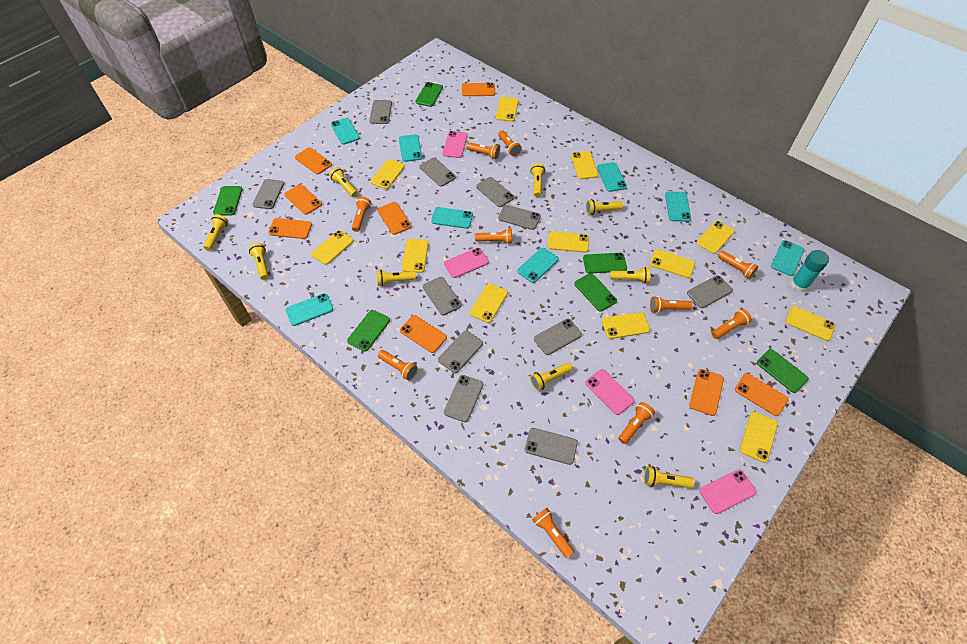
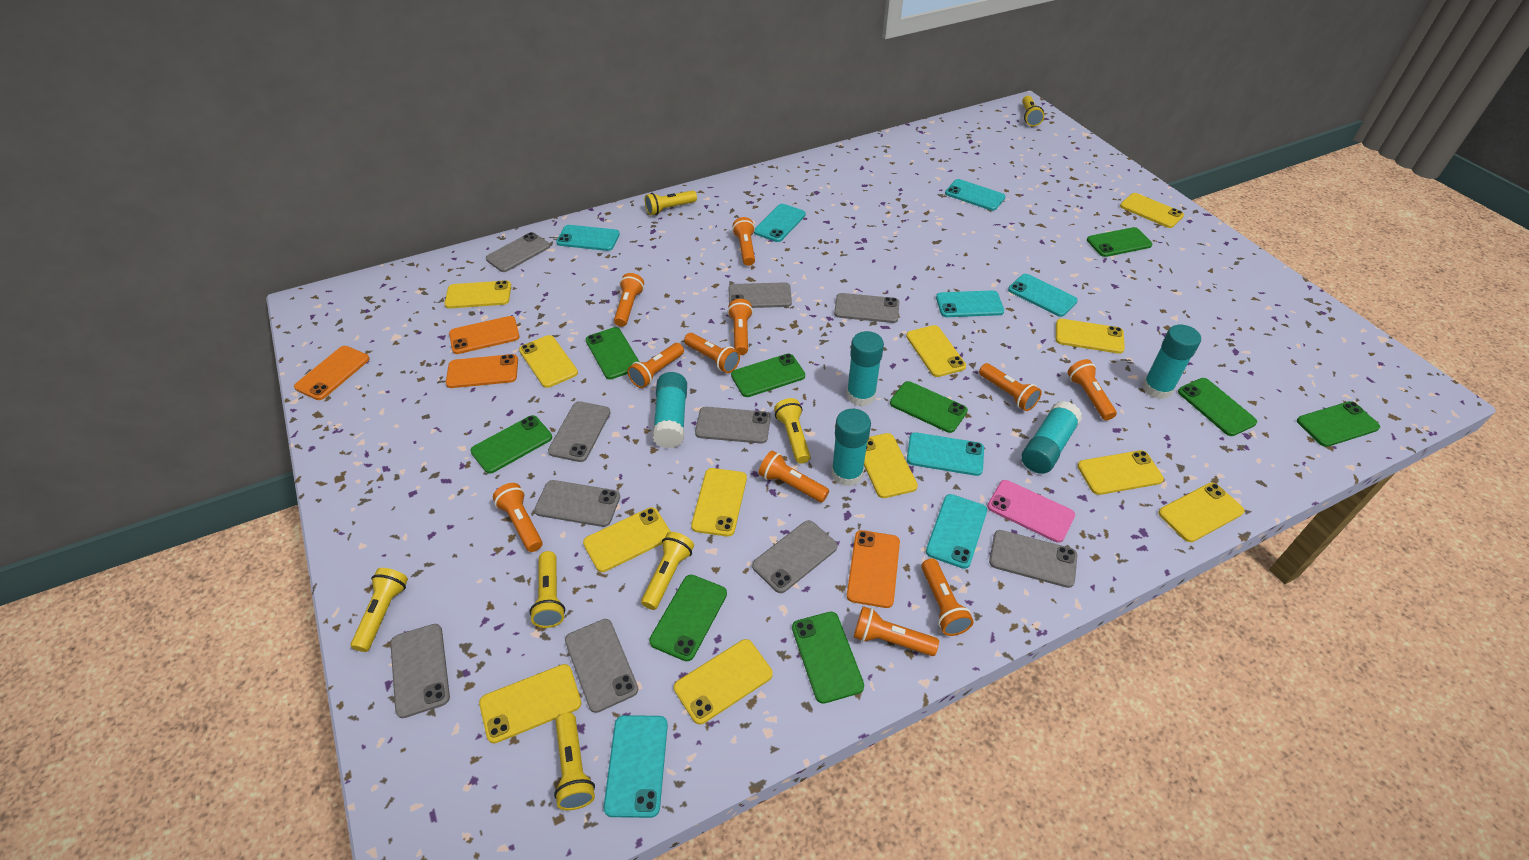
green phone: 6 -> 9
grey phone: 11 -> 10
orange flashlight: 10 -> 11
orange phone: 8 -> 4
pink phone: 4 -> 1
turquoise glue stick: 1 -> 5
yellow flashlight: 9 -> 7

